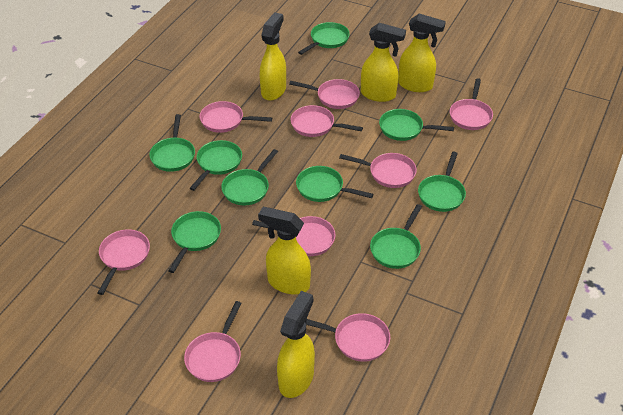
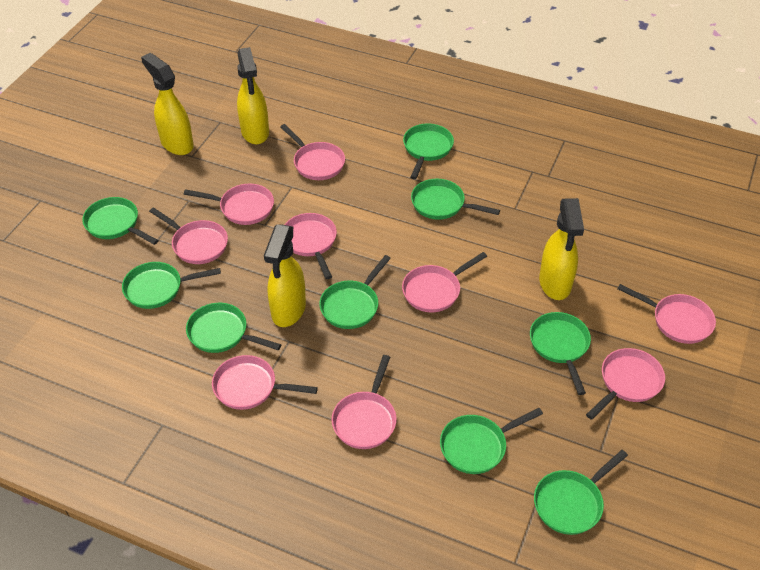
yellow spray bottle: 5 -> 4

